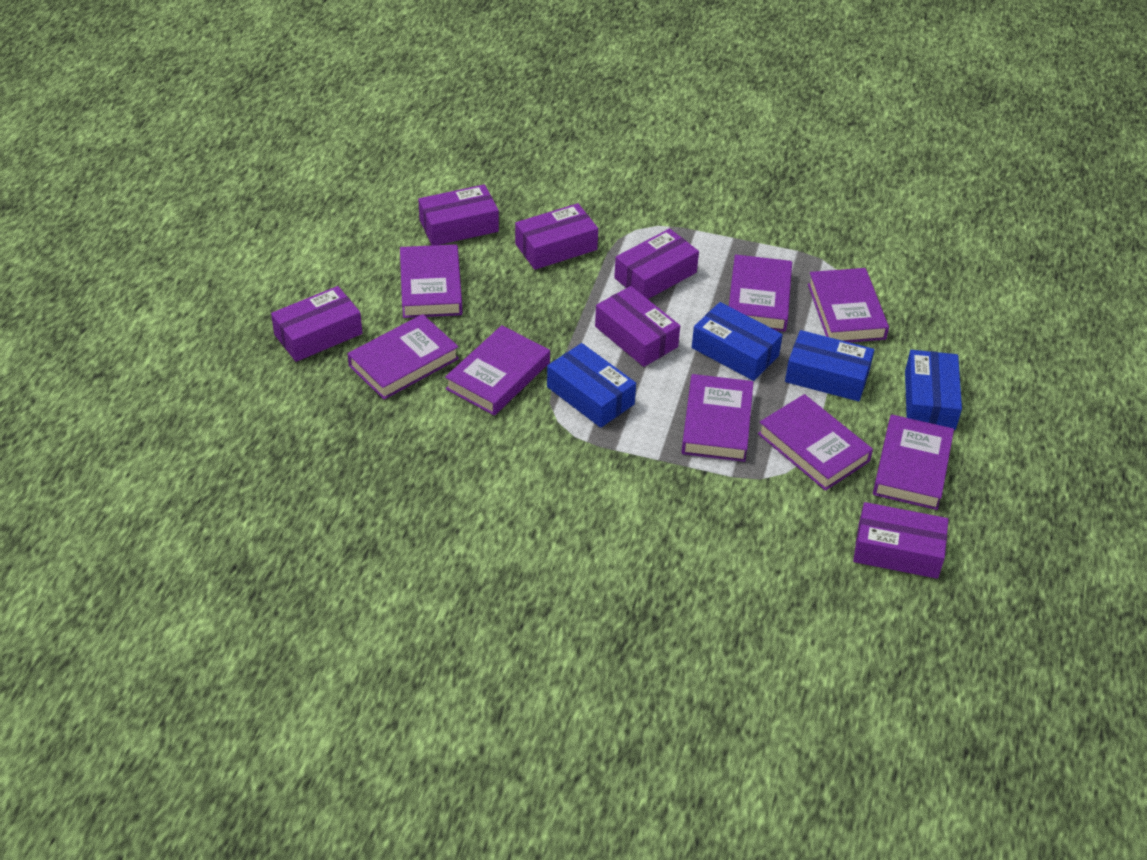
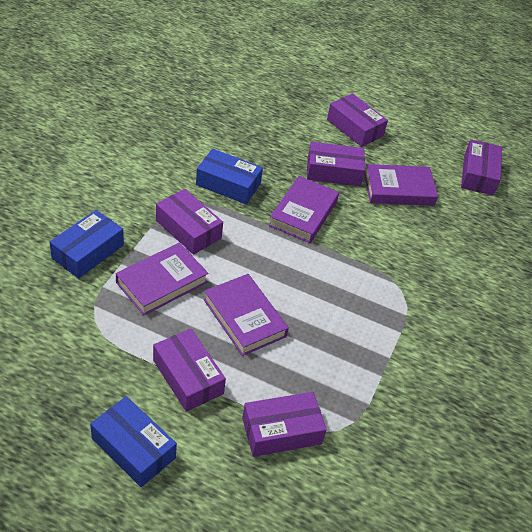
blue box: 4 -> 3
purple book: 8 -> 4

